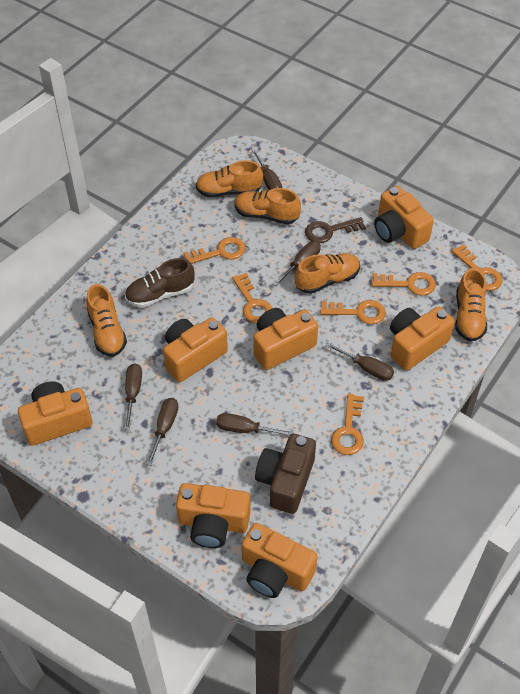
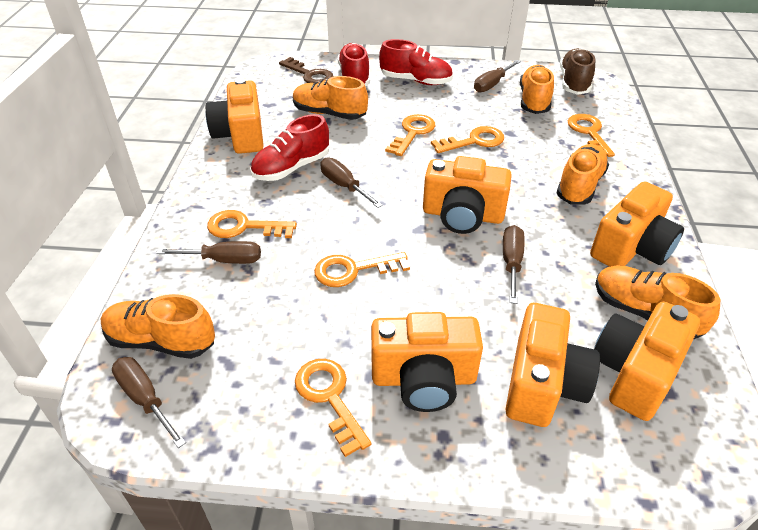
brown camera: 1 -> 0
brown screwdriver: 6 -> 5
orange camera: 7 -> 6
red shoe: 0 -> 3

